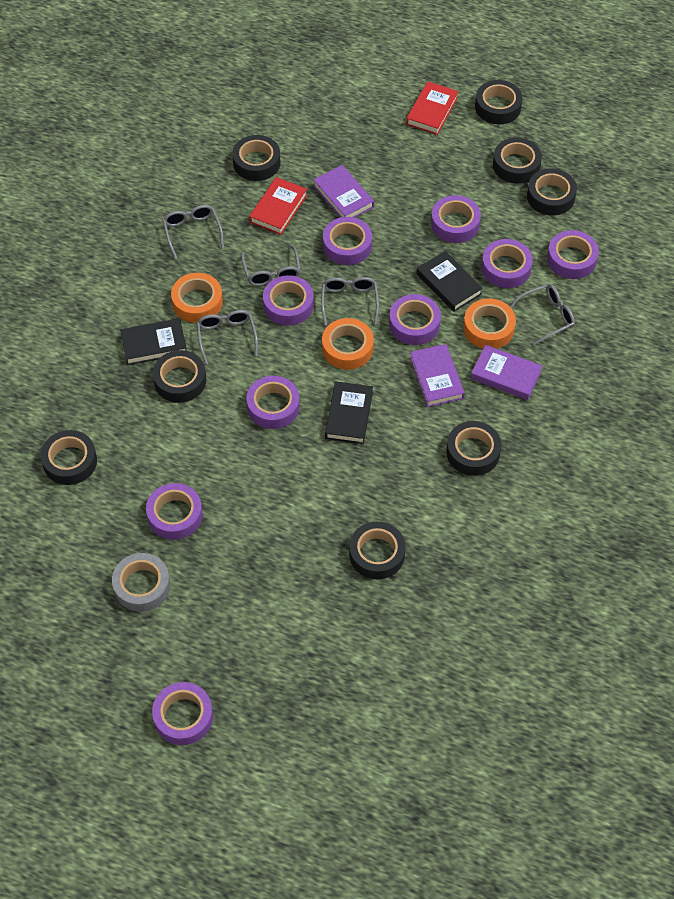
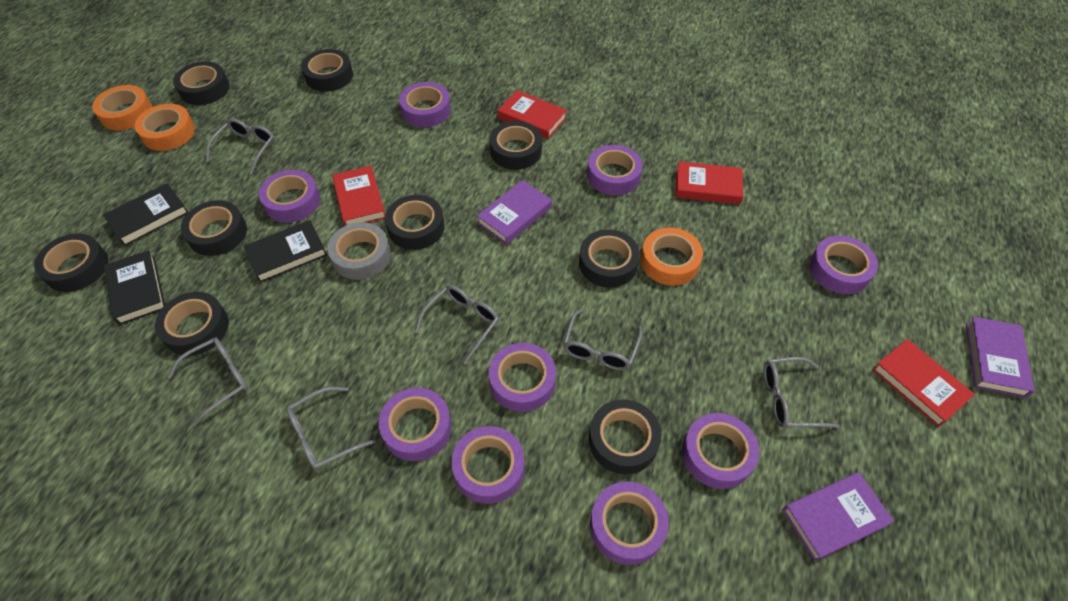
black tape: 8 -> 9
grey glasses: 5 -> 6
red book: 2 -> 4

